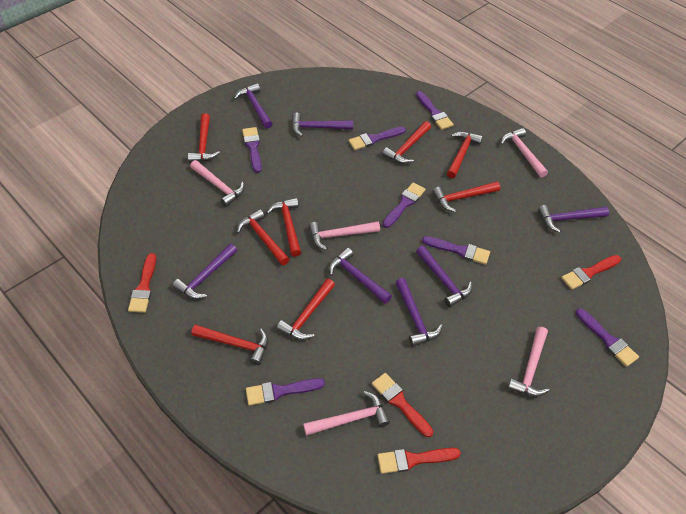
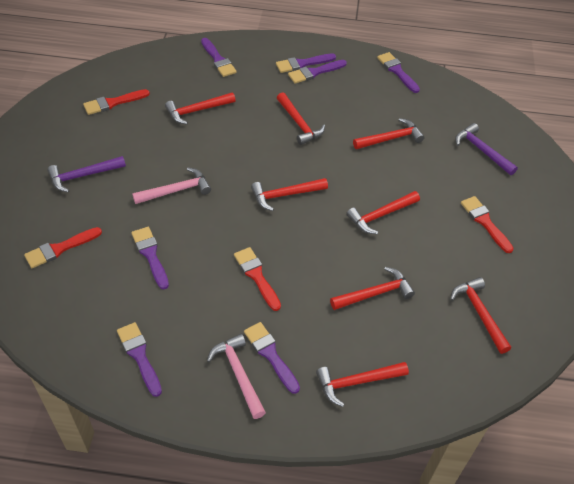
pink hammer: 5 -> 2
purple hammer: 7 -> 2

